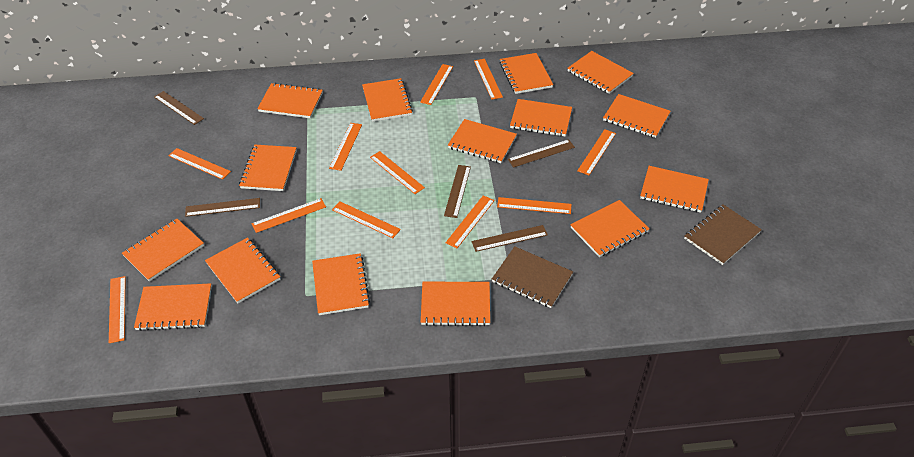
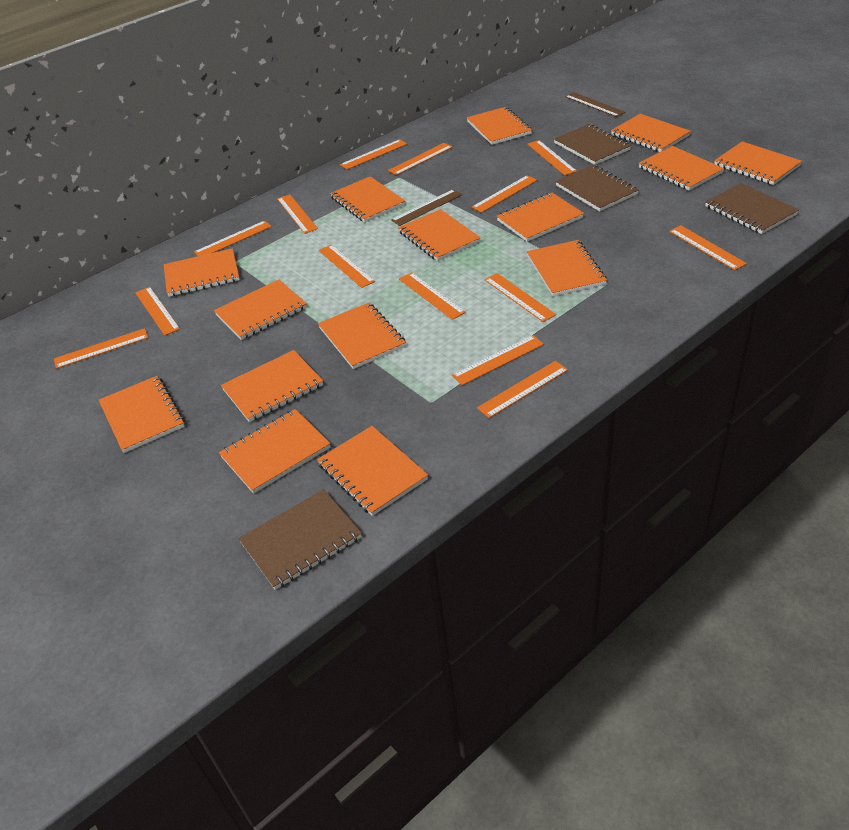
brown notebook: 2 -> 4
brown ruler: 5 -> 2
orange ruler: 11 -> 14

